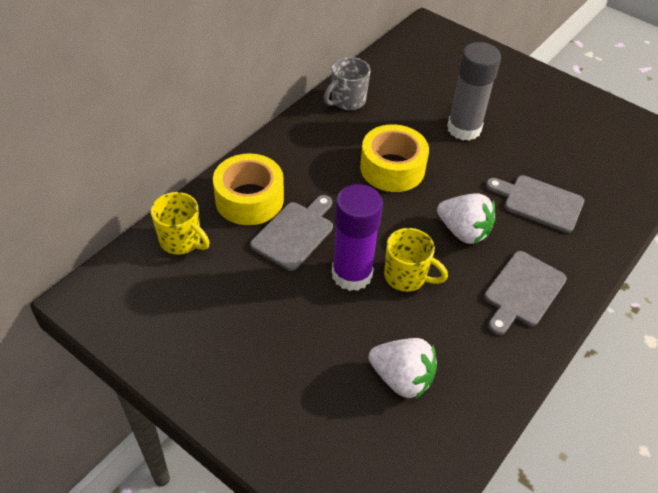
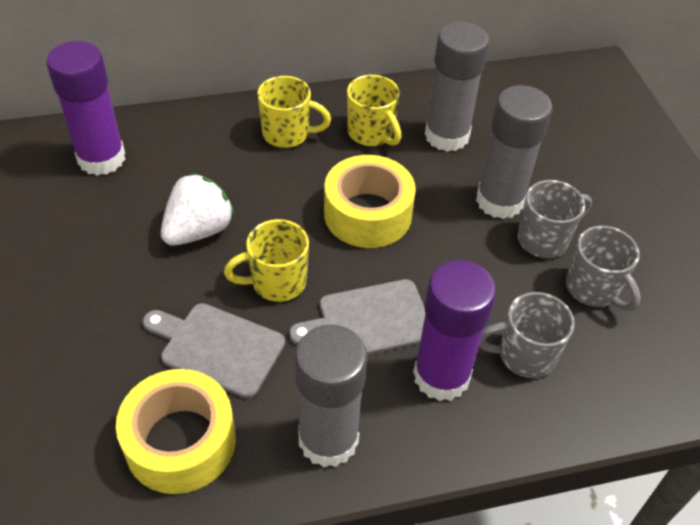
grey cutting board: 3 -> 2
grey glue stick: 1 -> 3
grey mug: 1 -> 3
purple glue stick: 1 -> 2
white strawberry: 2 -> 1
yellow mug: 2 -> 3

